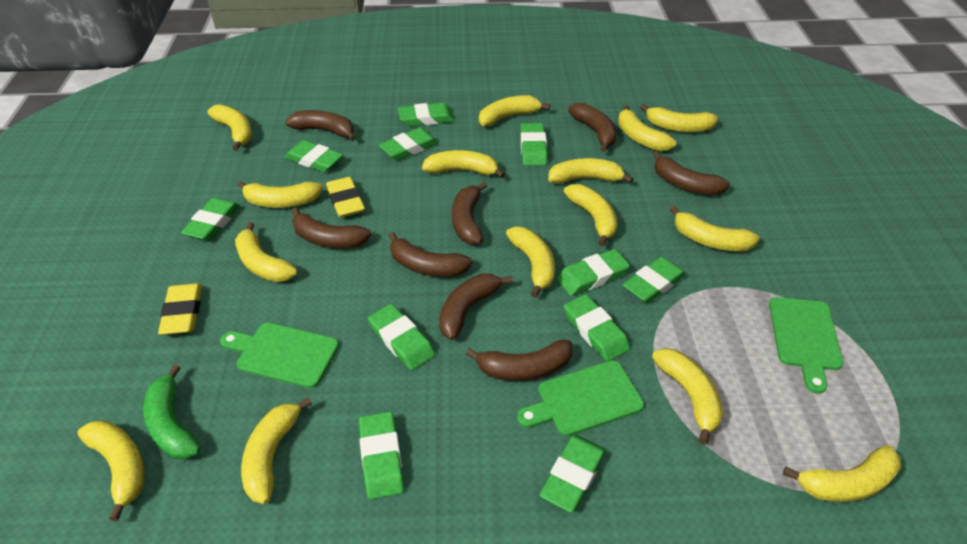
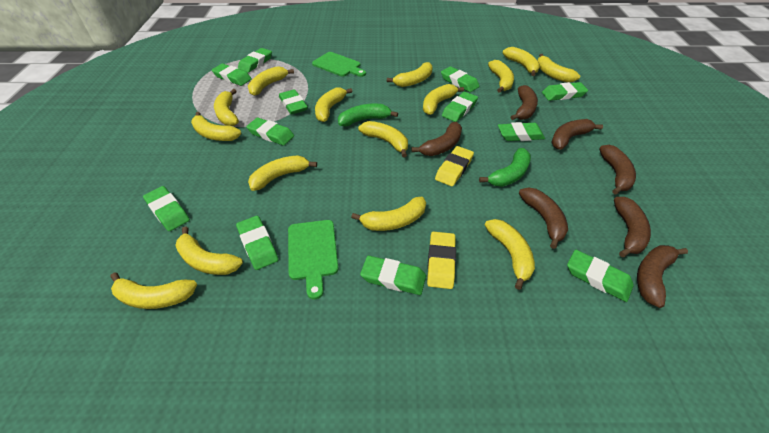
brown banana: 8 -> 7
green banana: 1 -> 2
green cutting board: 3 -> 2
green eraser: 11 -> 12

